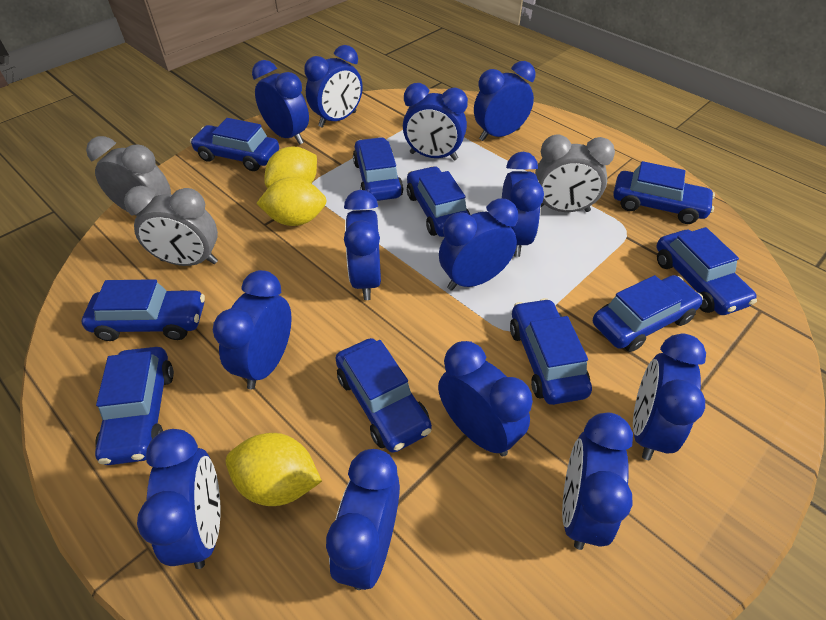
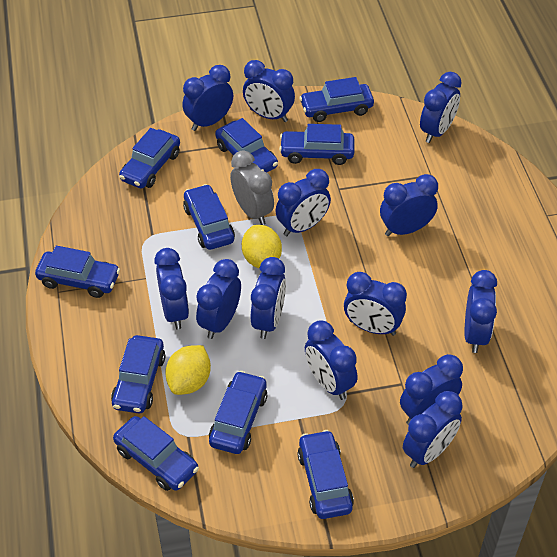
grey clock: 3 -> 1
yellow lemon: 3 -> 2

